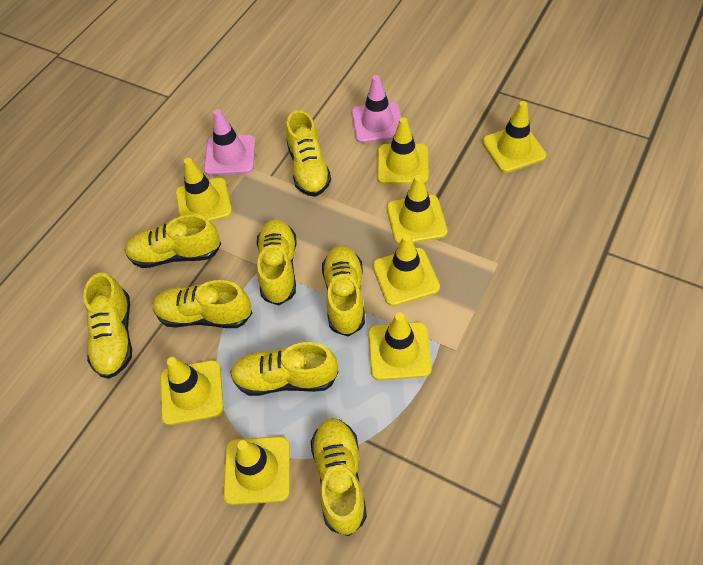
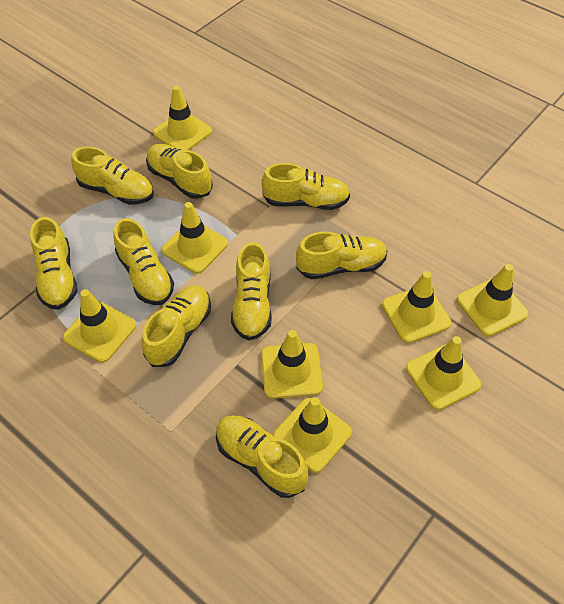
pink traffic cone: 2 -> 0
yellow shoe: 8 -> 9

